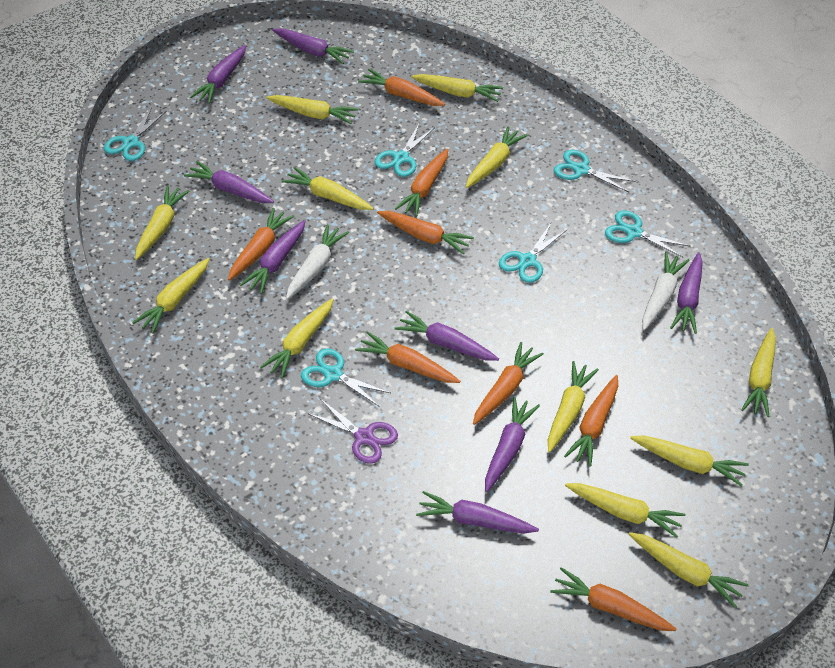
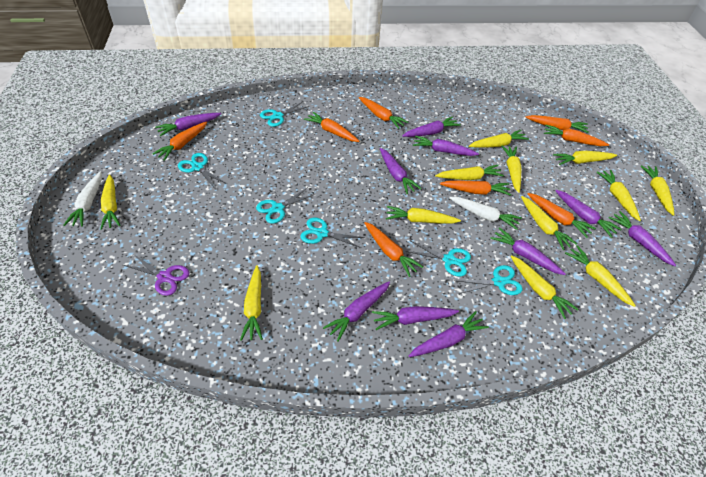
purple carrot: 8 -> 10

